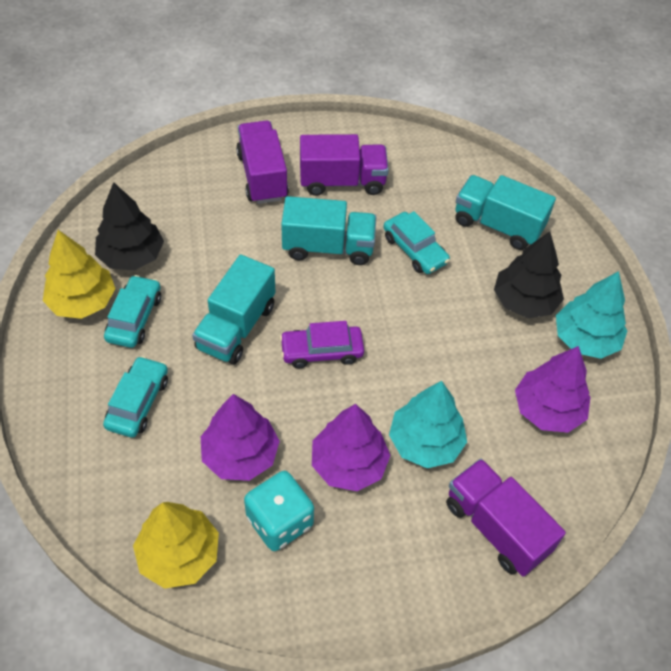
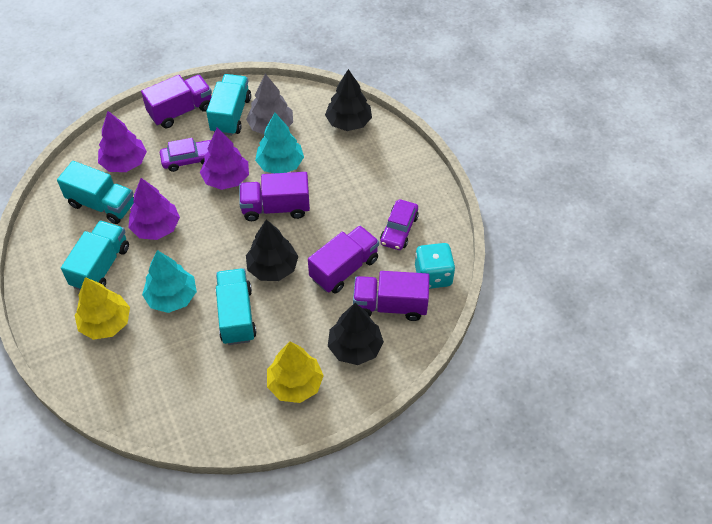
black tree: 2 -> 3
grey tree: 0 -> 1
purple car: 1 -> 2
purple truck: 3 -> 4
turquoise car: 3 -> 0
turquoise truck: 3 -> 4

